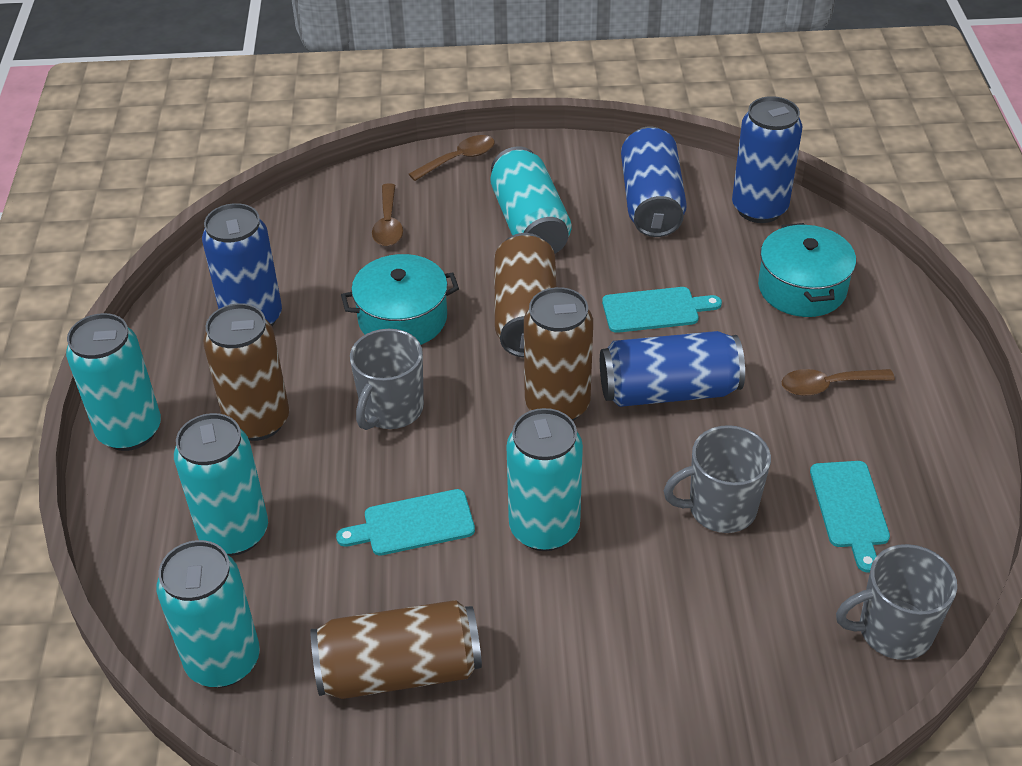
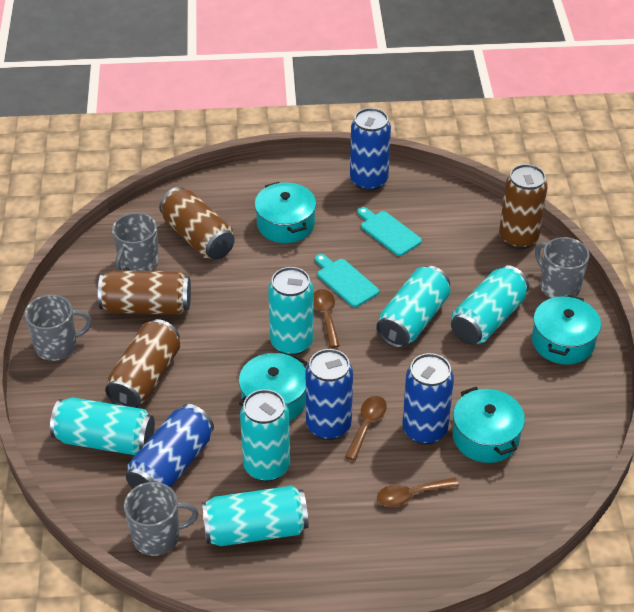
grey mug: 3 -> 4
turquoise can: 5 -> 6
turquoise cutting board: 3 -> 2
turquoise pot: 2 -> 4

